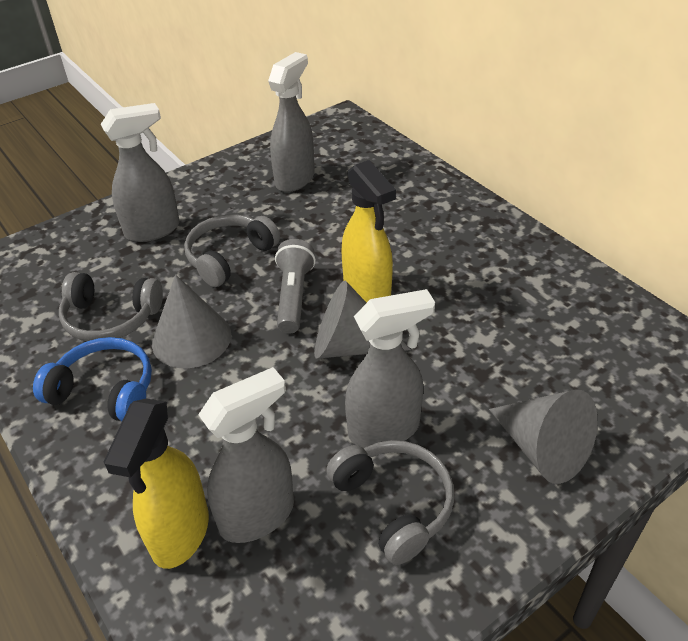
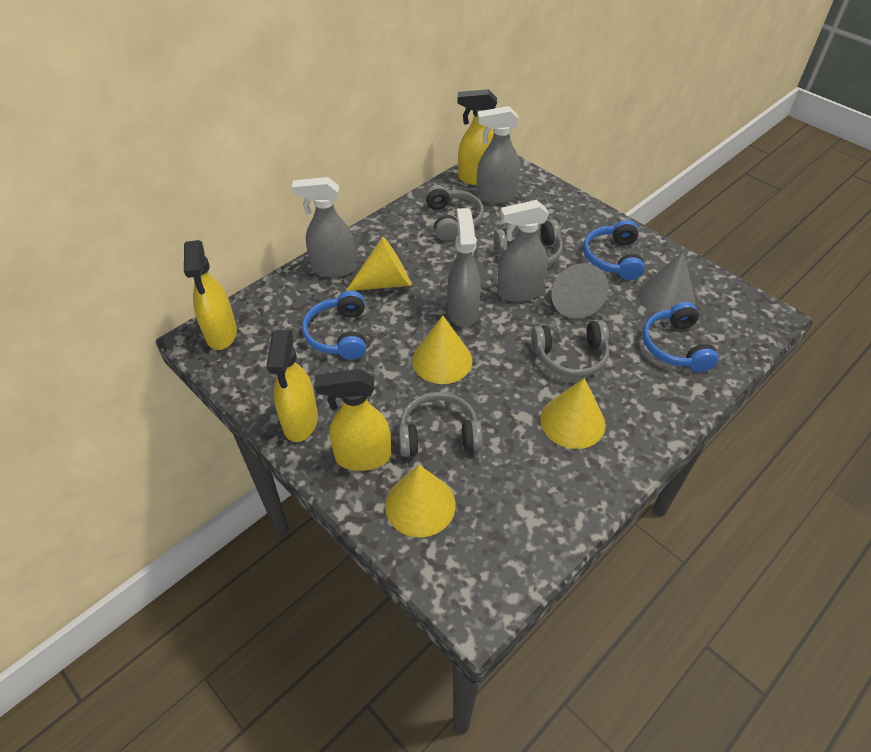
blue headphones: 1 -> 3
grey cone: 3 -> 2
grey flashlight: 1 -> 0
grey headphones: 3 -> 4
yellow cone: 0 -> 4
yellow spray bottle: 2 -> 4

